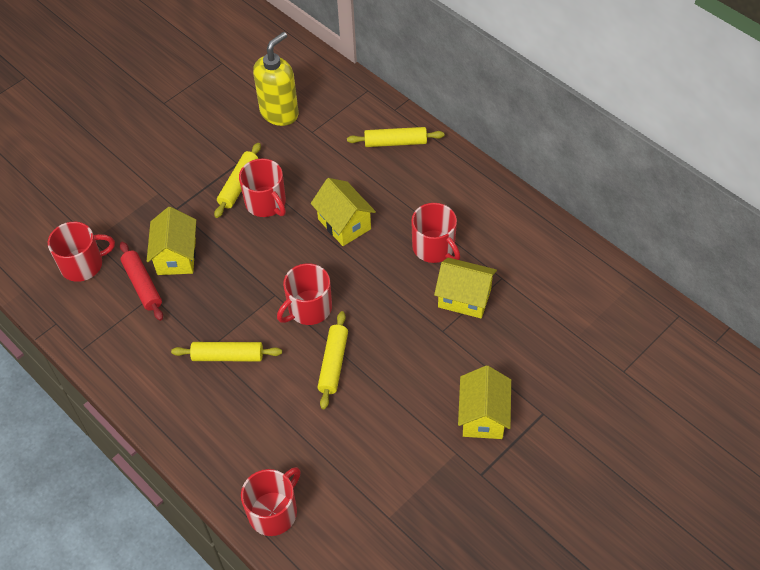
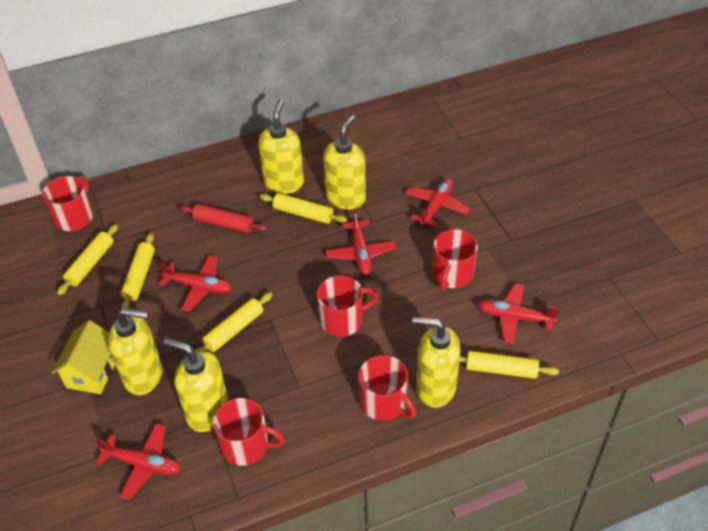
red plane: 0 -> 5
yellow house: 4 -> 1
yellow rolling pin: 4 -> 5
yellow soap dispenser: 1 -> 5

